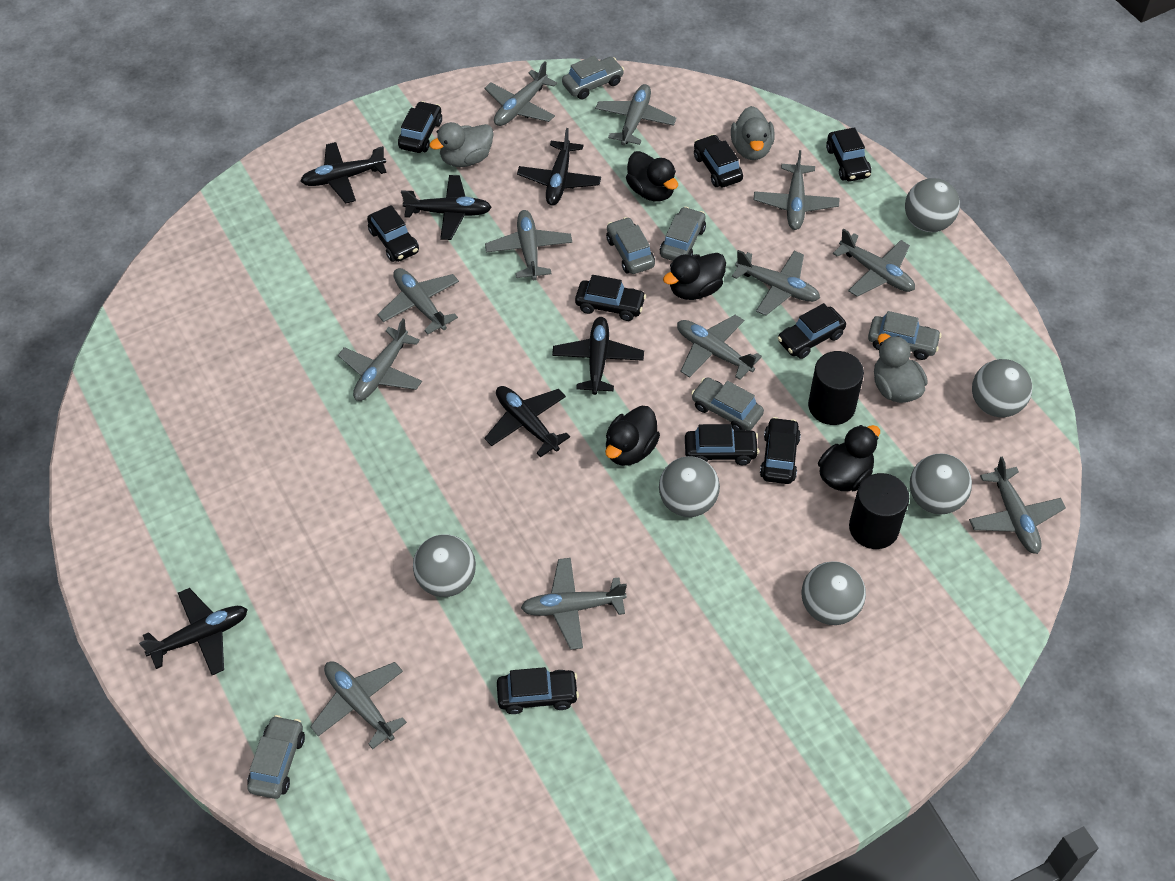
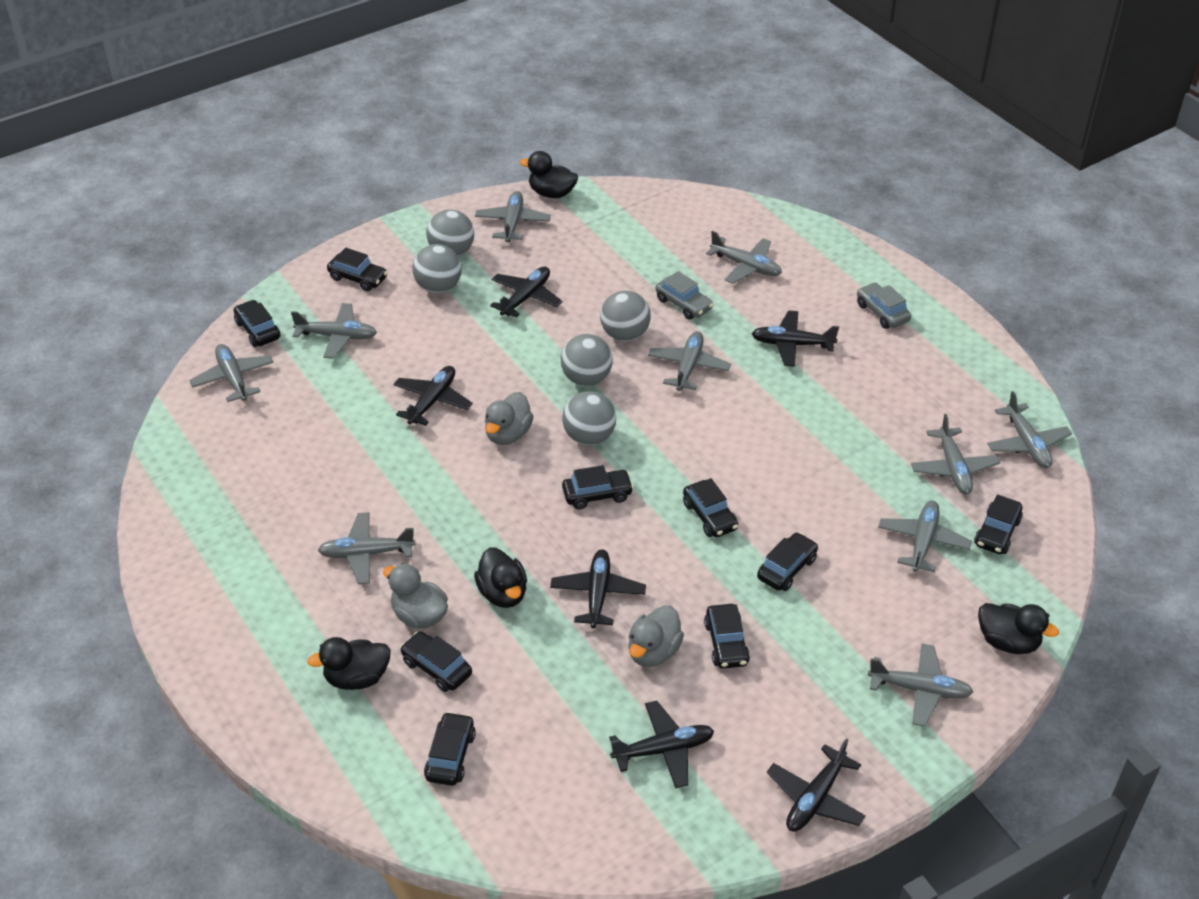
black cylinder: 2 -> 0
grey ball: 6 -> 5
grey car: 6 -> 2
grey plane: 12 -> 10

